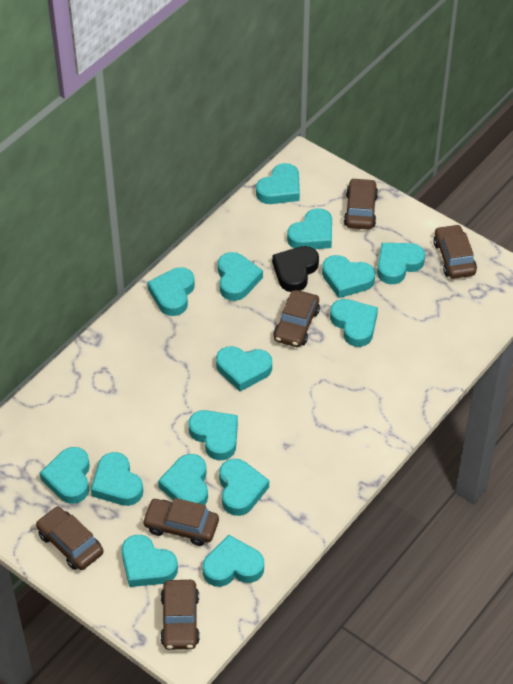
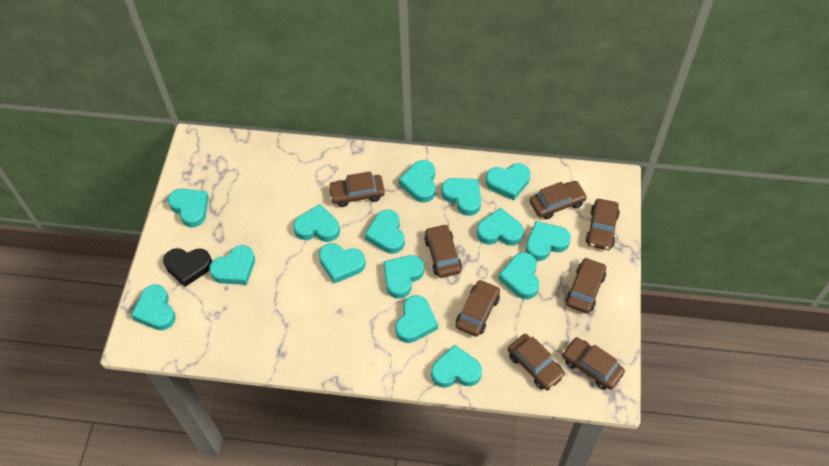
brown car: 6 -> 8

